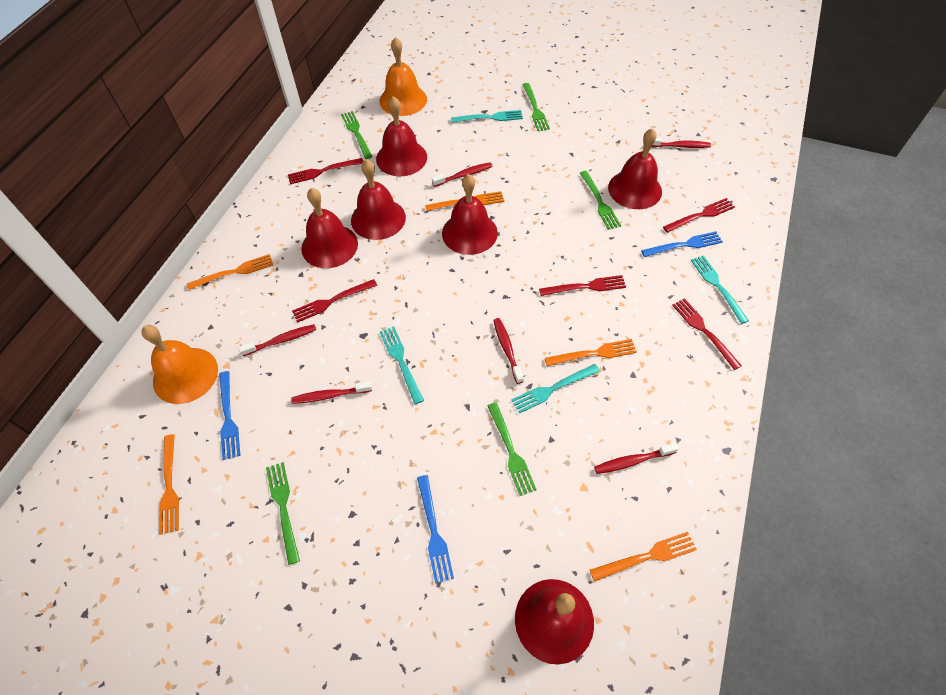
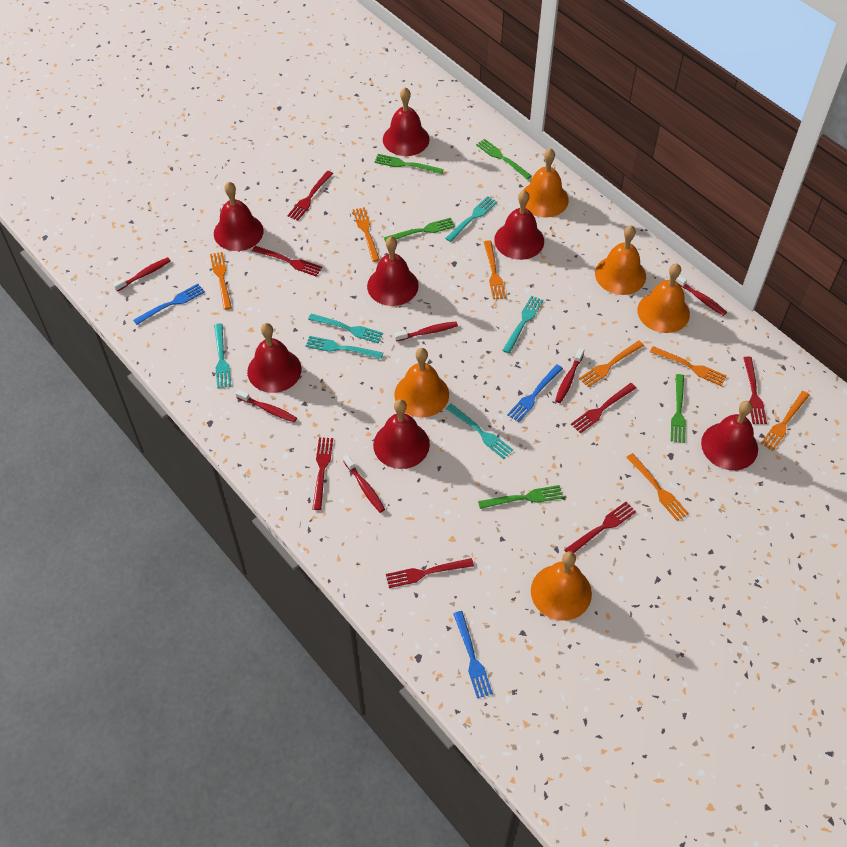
orange bell: 2 -> 5
orange fork: 5 -> 7
red bell: 6 -> 7
red fork: 5 -> 7
turquoise fork: 4 -> 6

